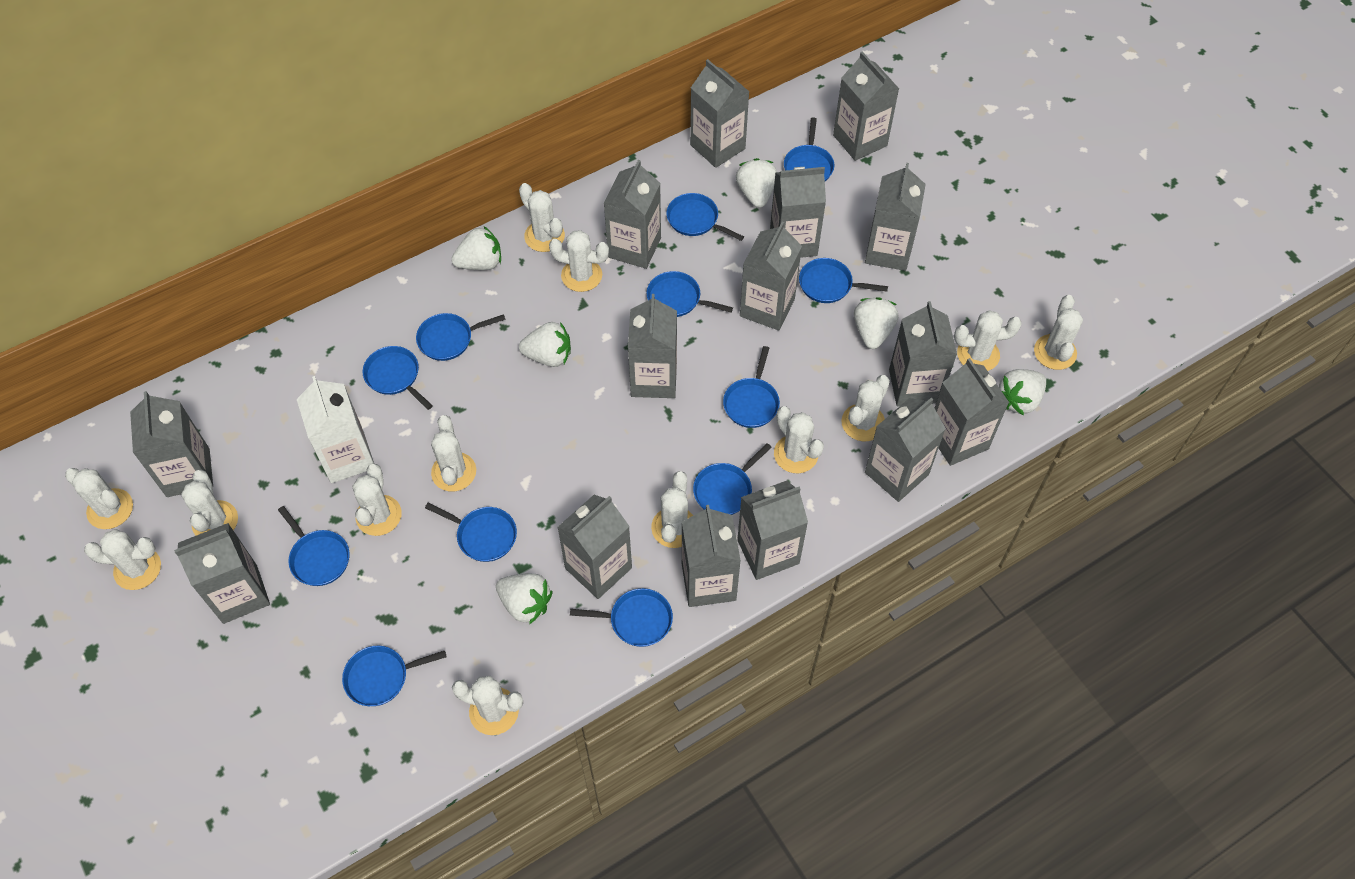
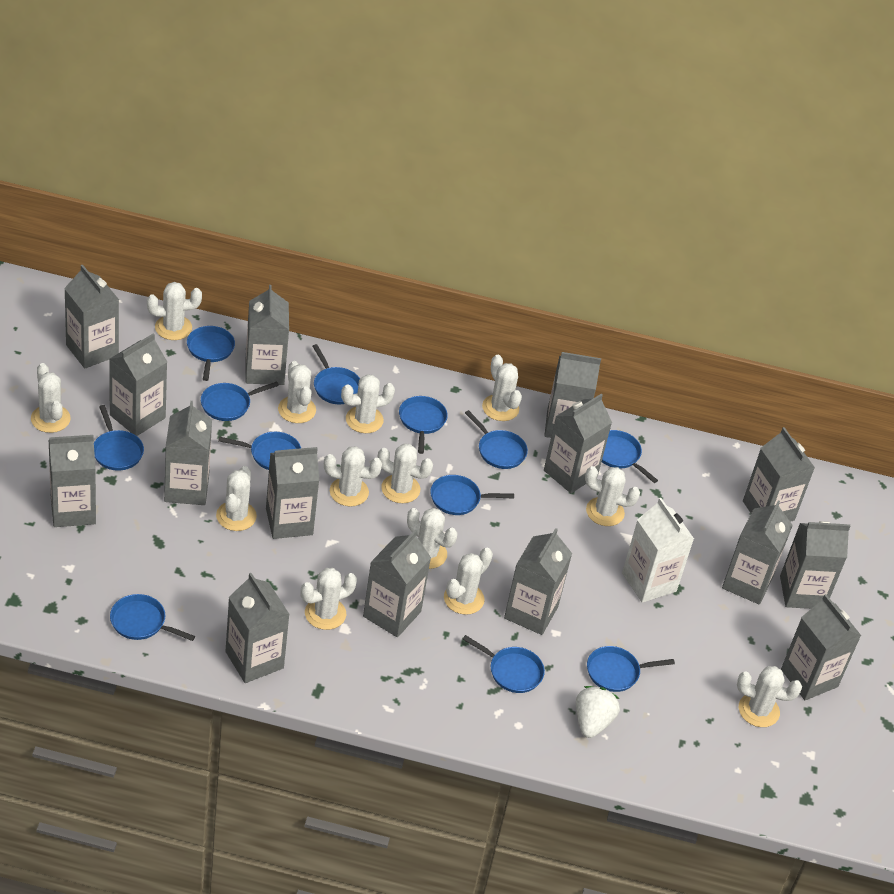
white strawberry: 6 -> 1

